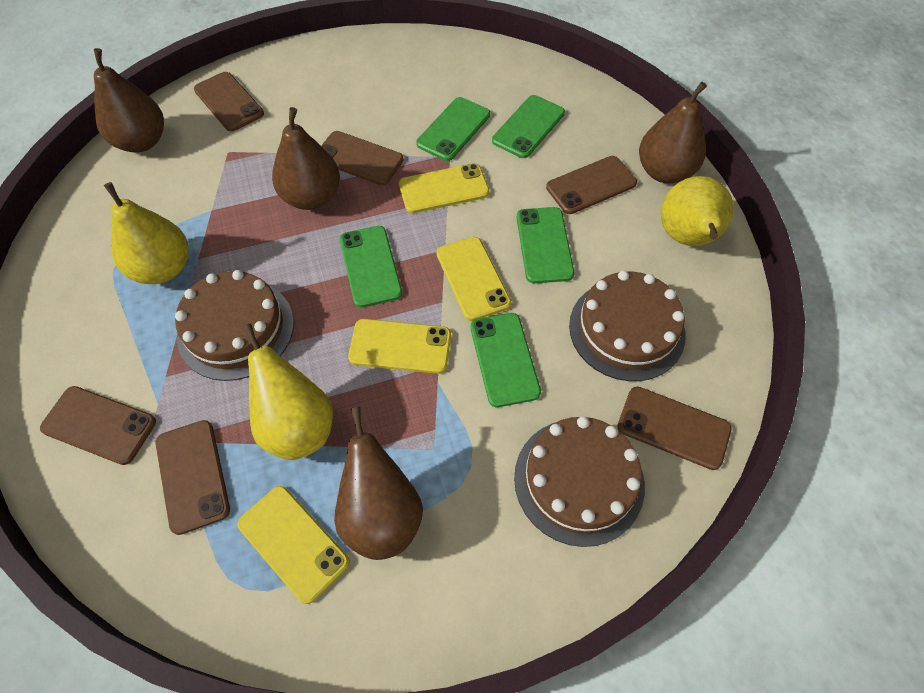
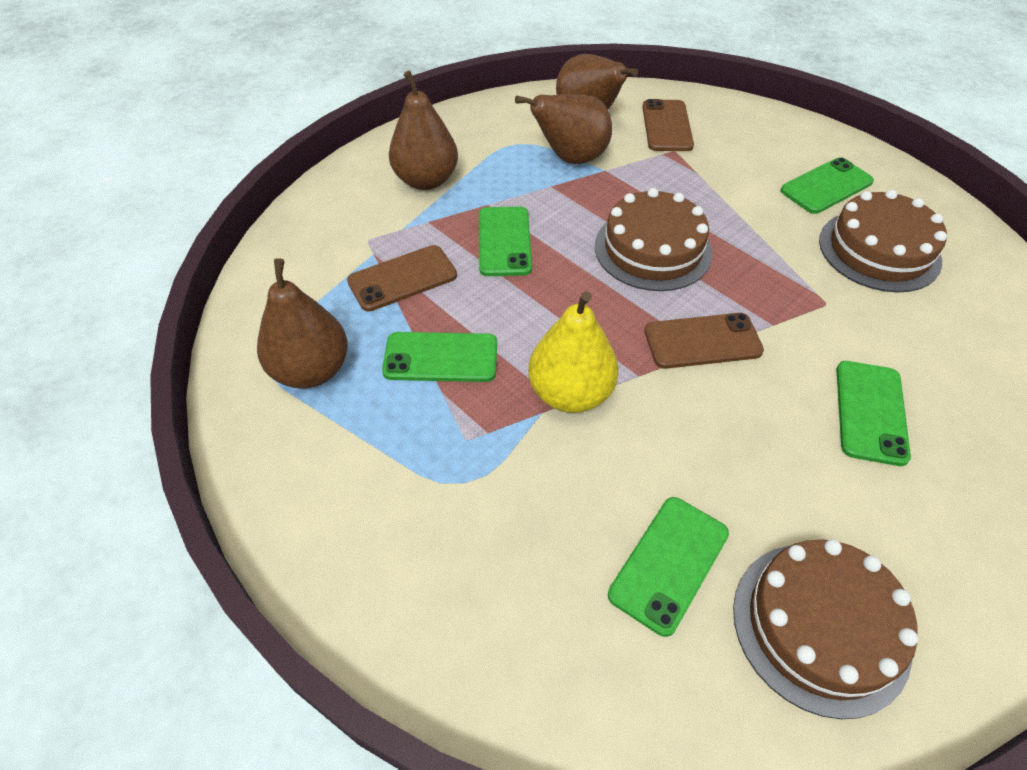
brown phone: 6 -> 3
yellow pear: 3 -> 1
yellow phone: 4 -> 0

